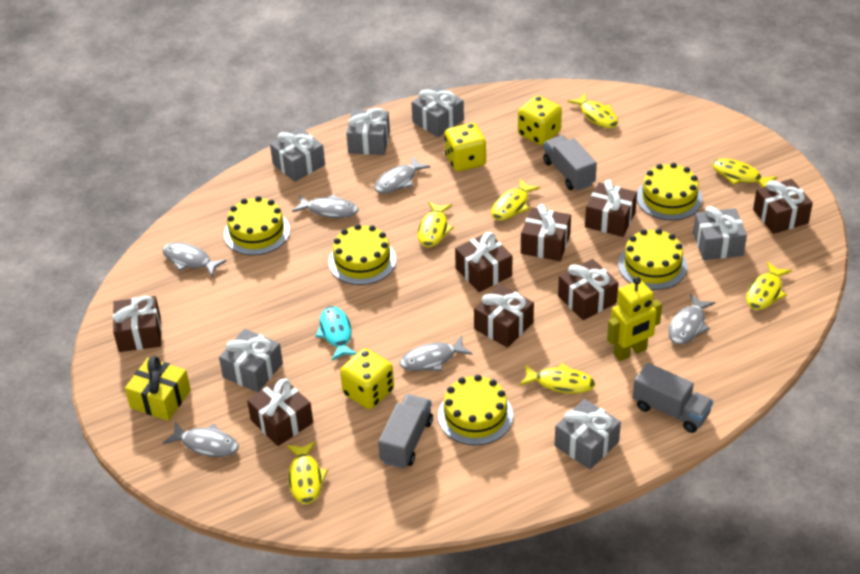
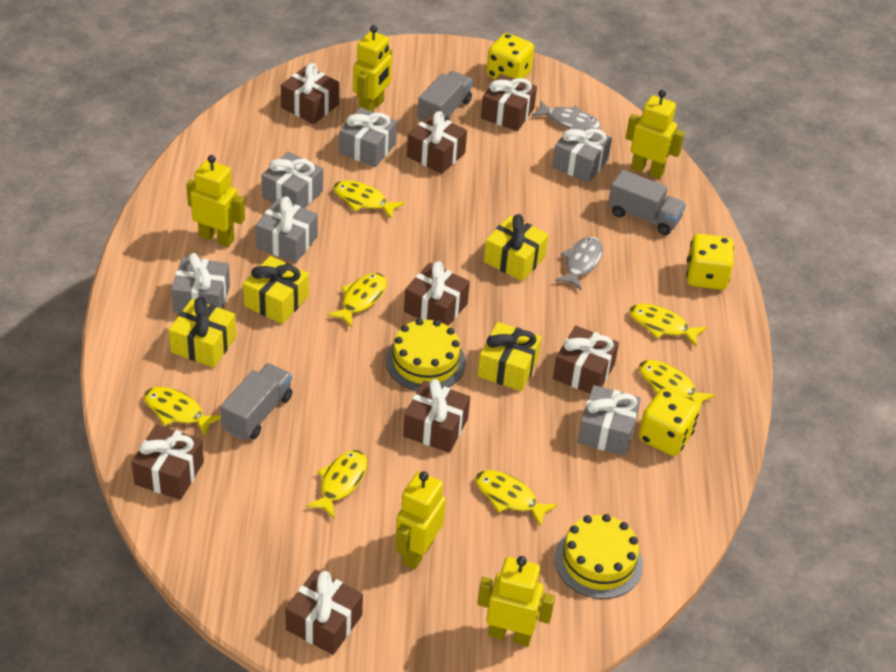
grey fish: 6 -> 2
turquoise fish: 1 -> 0
yellow cake: 5 -> 2
yellow gift: 1 -> 4
yellow robot: 1 -> 5

